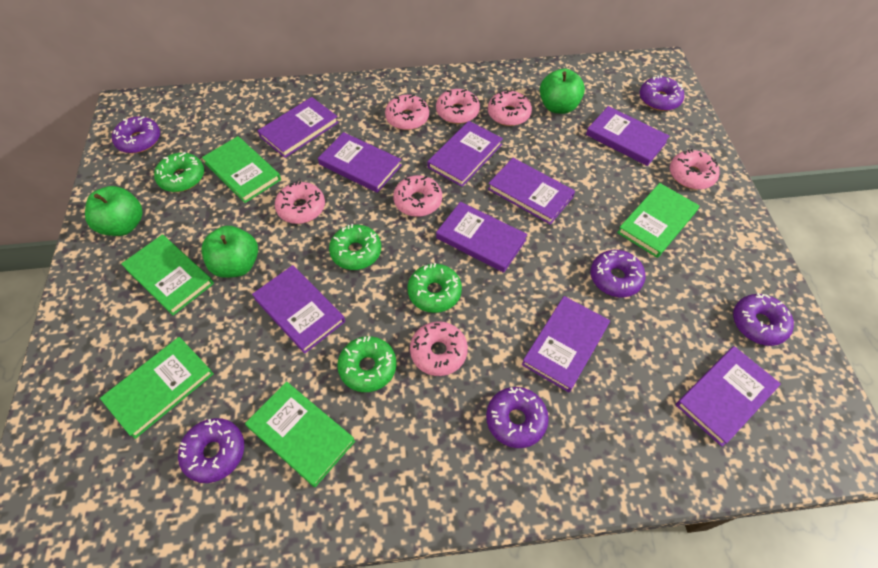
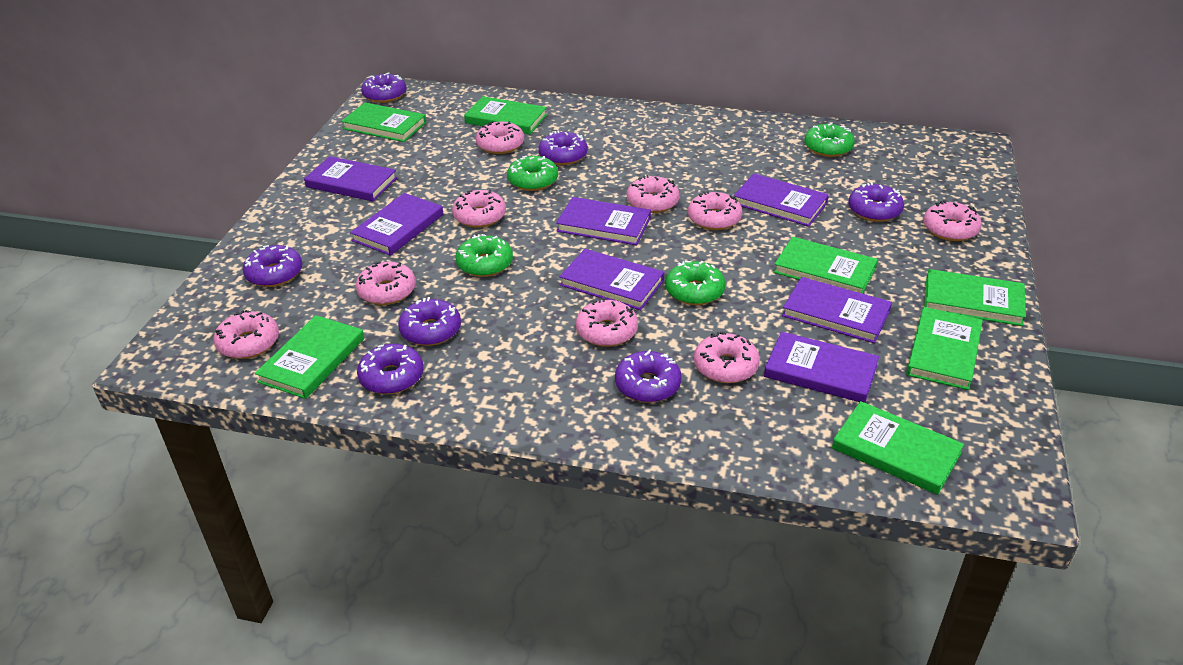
green apple: 3 -> 0
green book: 5 -> 7
pink donut: 7 -> 9
purple book: 9 -> 7
purple donut: 6 -> 7

